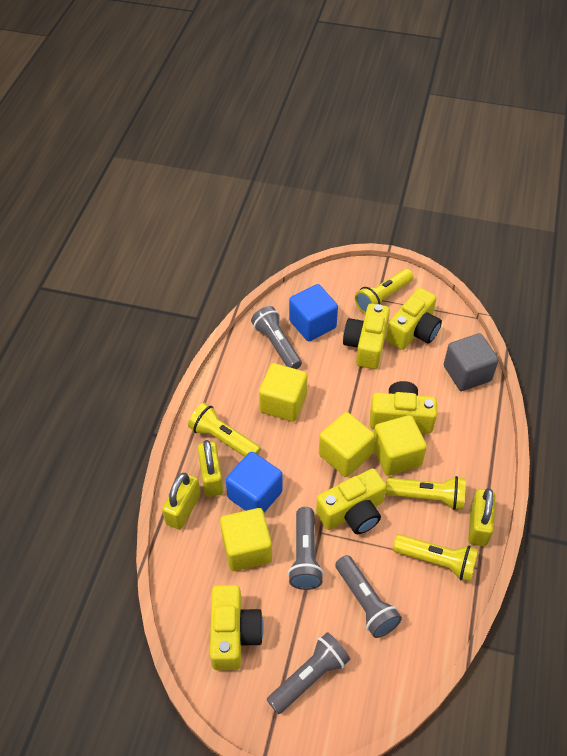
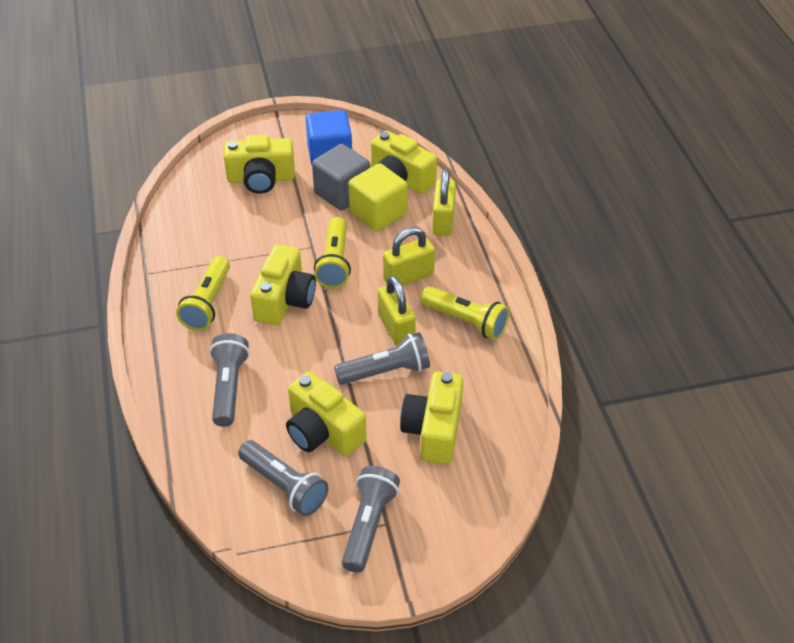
blue cube: 2 -> 1
yellow cube: 4 -> 1
yellow flashlight: 4 -> 3

